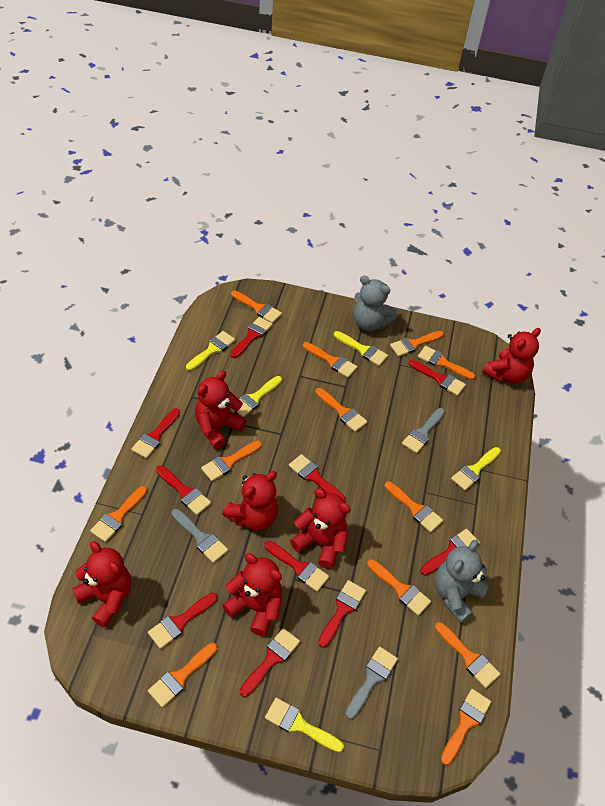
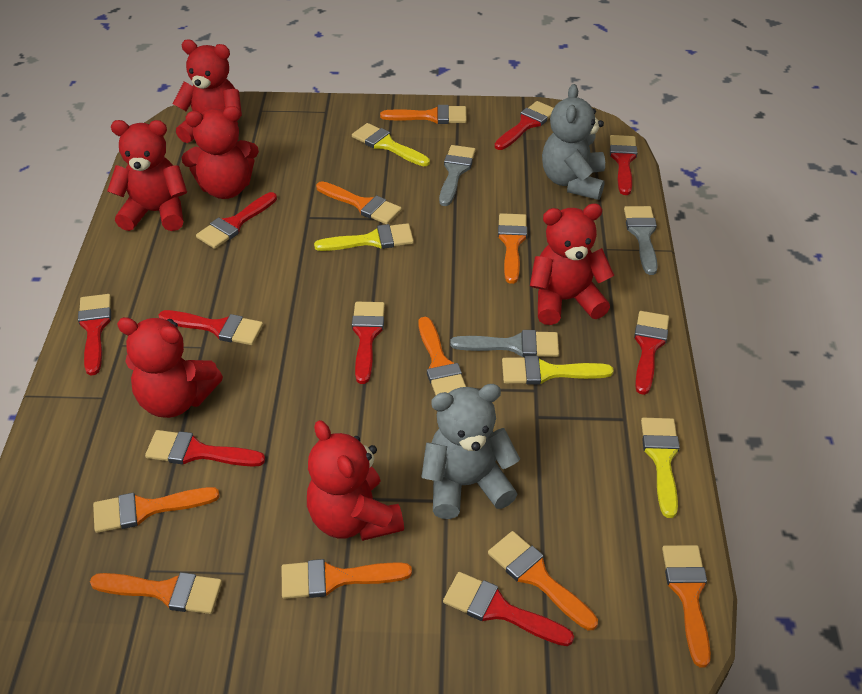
orange brush: 12 -> 9
red brush: 10 -> 9
yellow brush: 5 -> 4

